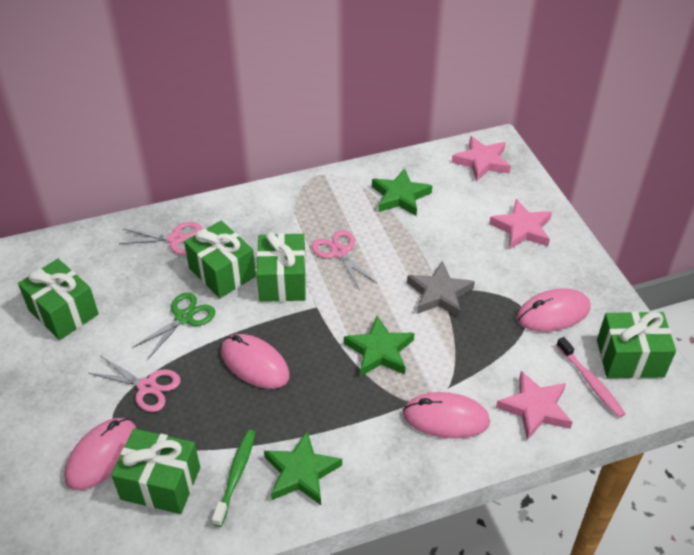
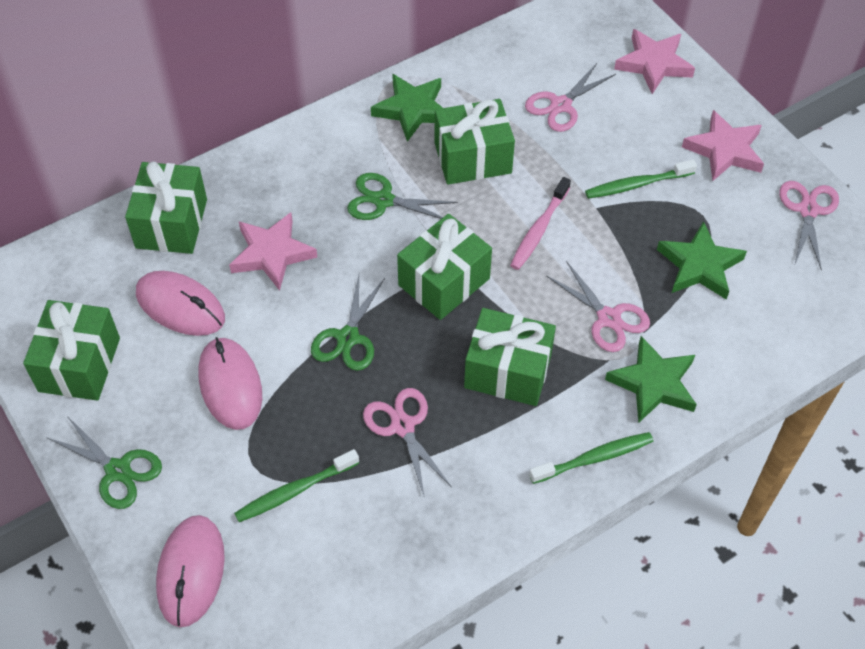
green scissors: 1 -> 3
green toothbrush: 1 -> 3
grey star: 1 -> 0
pink mouse: 4 -> 3
pink scissors: 3 -> 4

